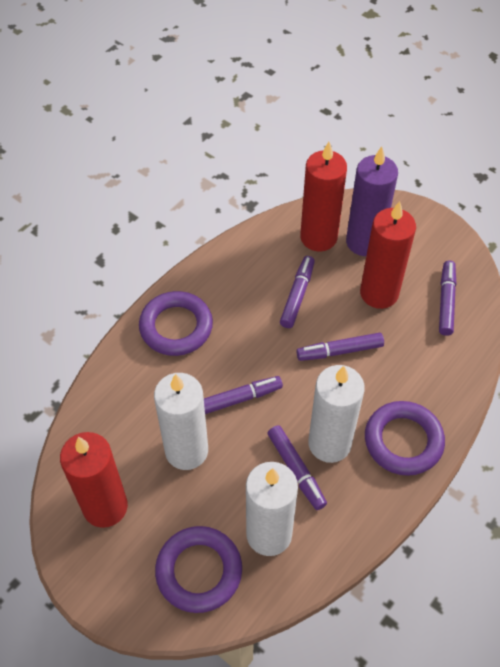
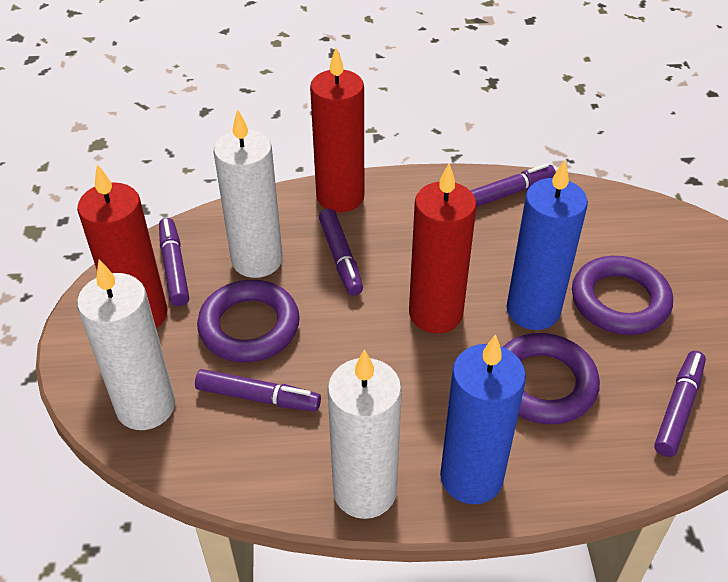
blue candle: 0 -> 2
purple candle: 1 -> 0

